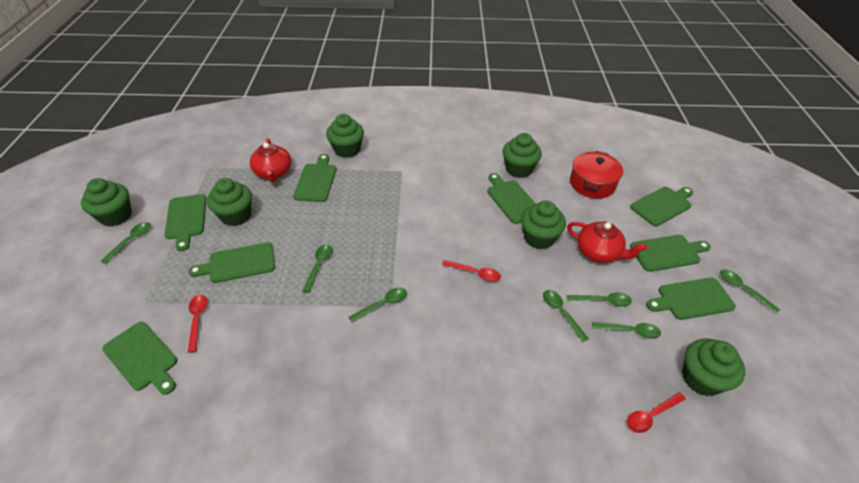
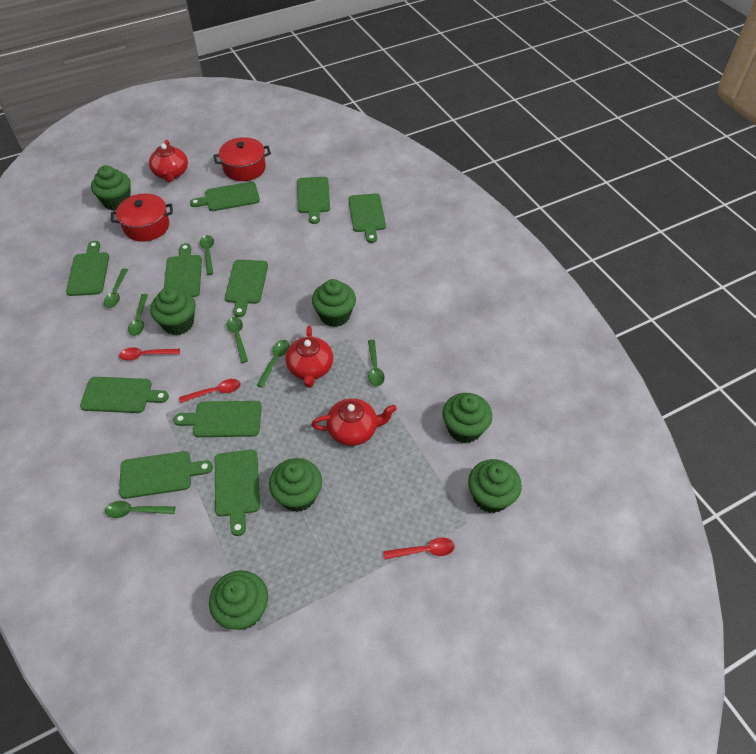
green cupcake: 6 -> 7
green cutting board: 8 -> 10
red pot: 1 -> 2
red teapot: 2 -> 3

